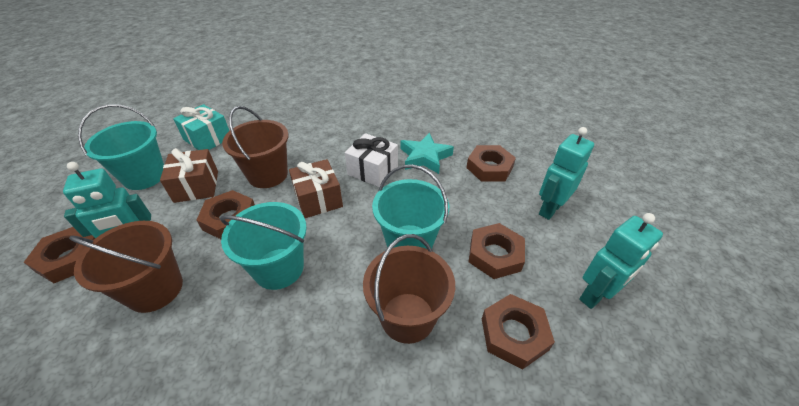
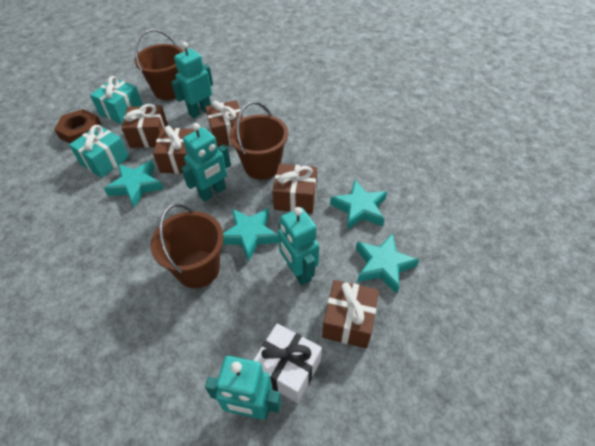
brown gift: 2 -> 5
brown nut: 5 -> 1
turquoise bucket: 3 -> 0
turquoise gift: 1 -> 2
turquoise robot: 3 -> 4
turquoise star: 1 -> 4

